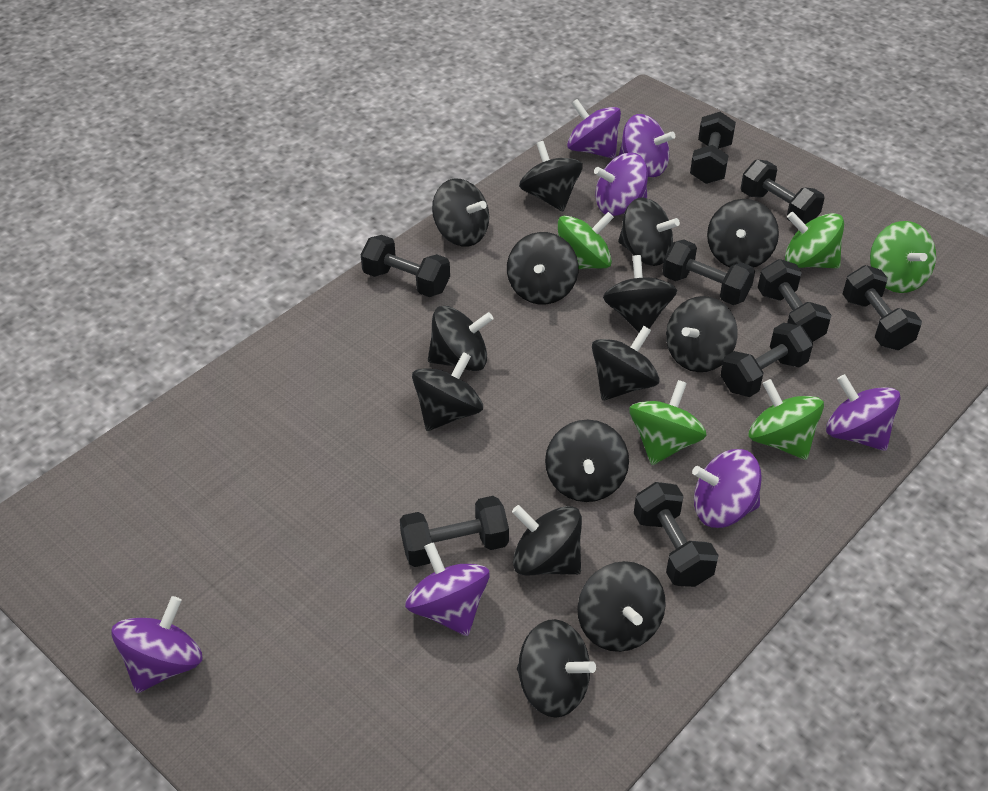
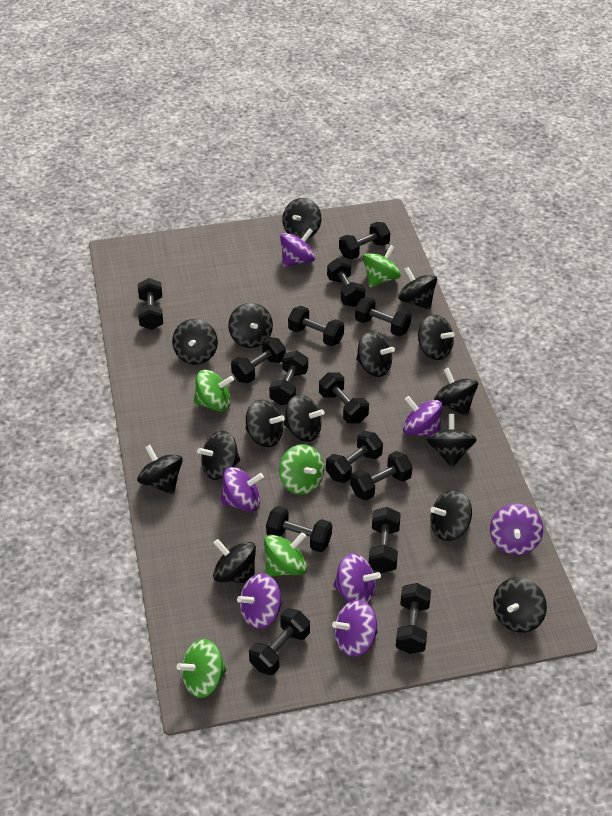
black dumbbell: 9 -> 14
black spinning top: 14 -> 15

